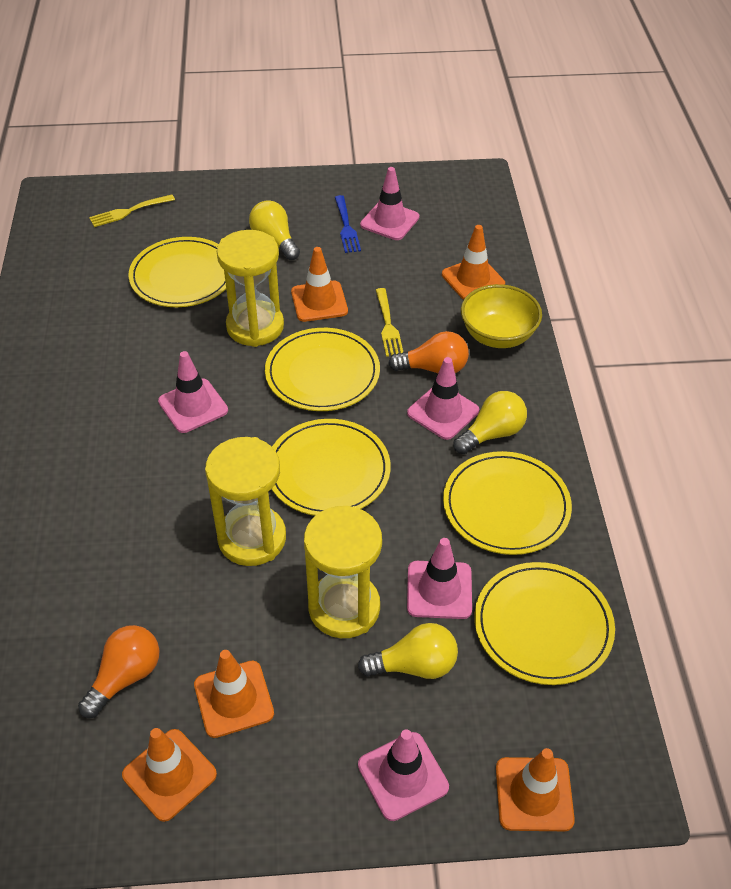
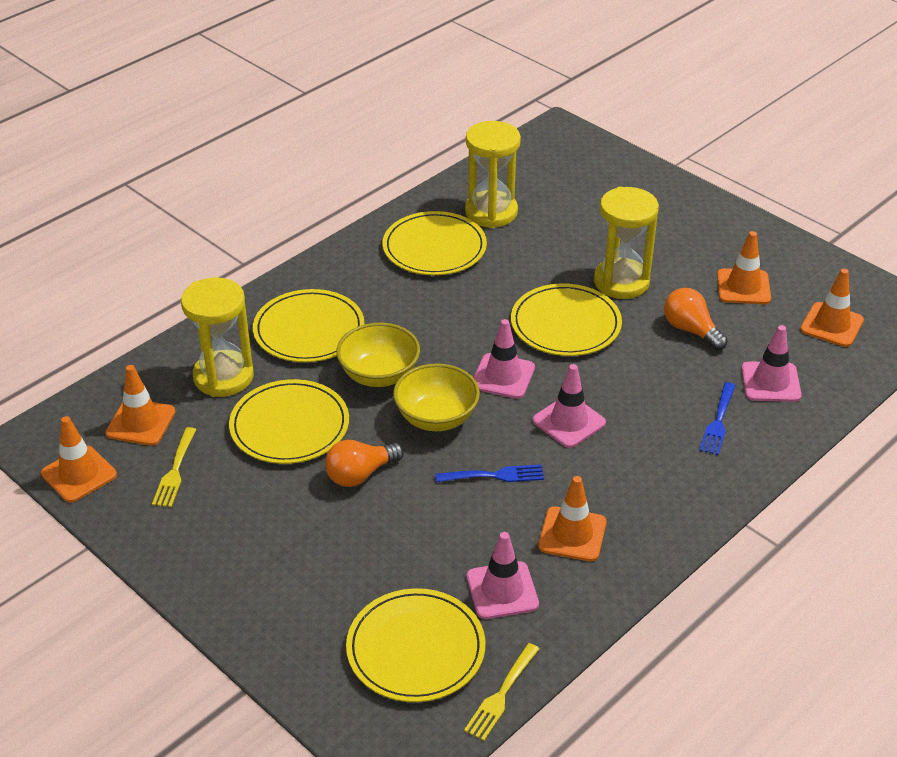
blue fork: 1 -> 2
pink traffic cone: 5 -> 4
yellow bowl: 1 -> 2
yellow light bulb: 3 -> 0

